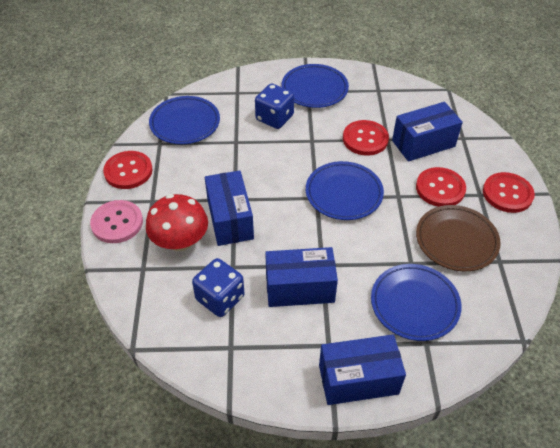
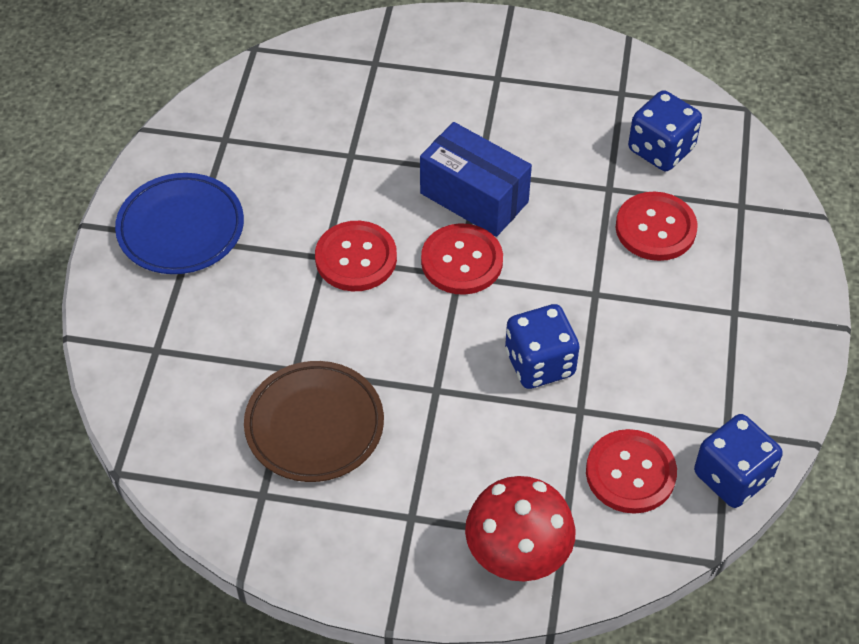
blue box: 4 -> 1
blue dice: 2 -> 3
blue plate: 4 -> 1
pink button: 1 -> 0

